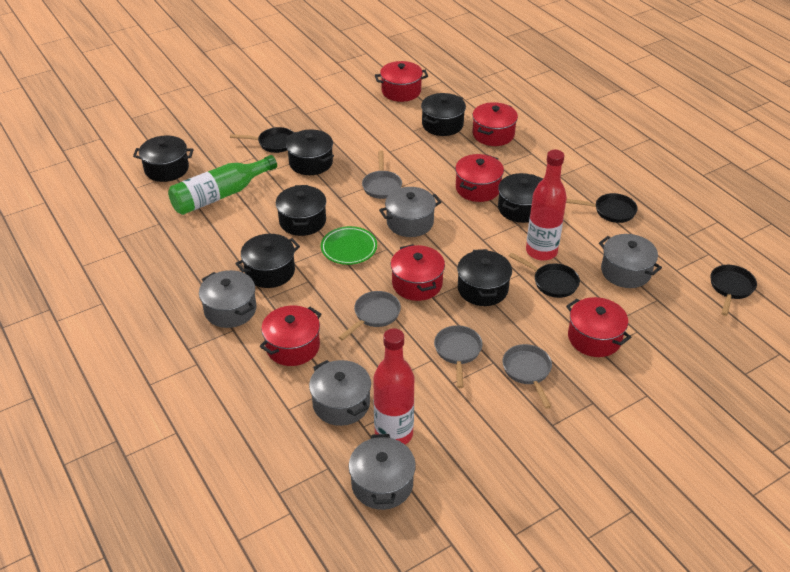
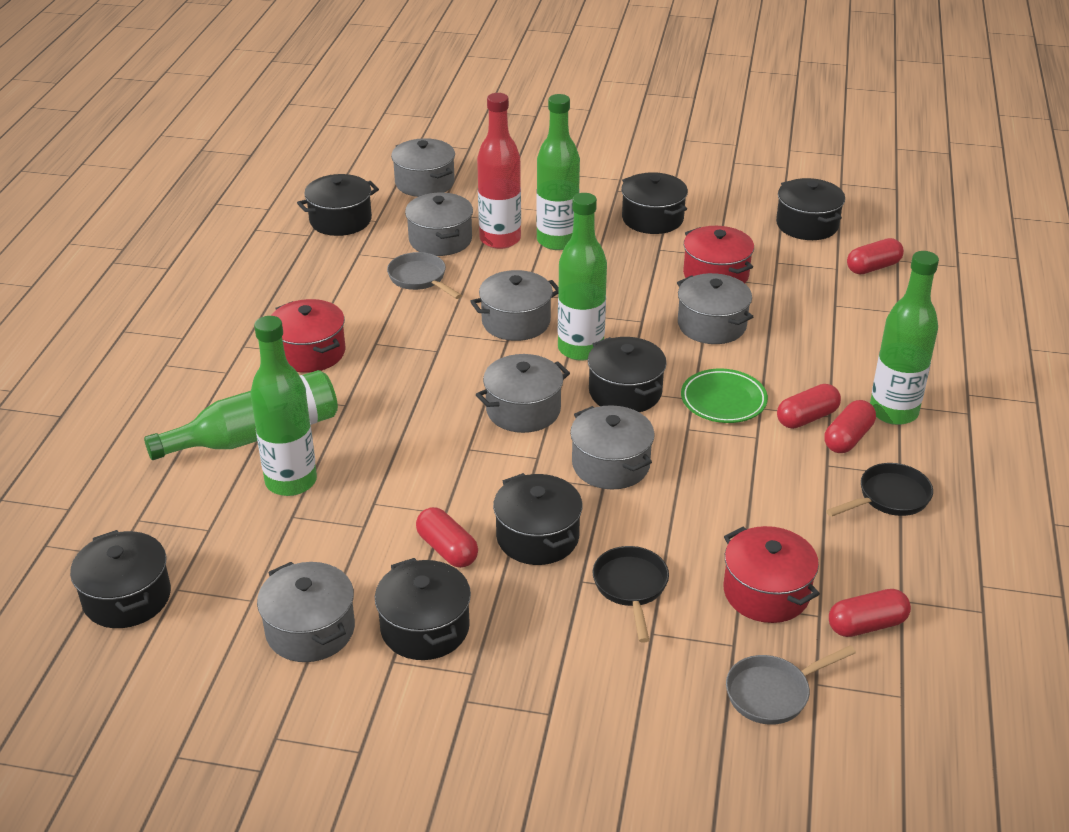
black pan: 4 -> 2
green bottle: 1 -> 5
grey pan: 4 -> 2
grey pot: 5 -> 7
red bottle: 2 -> 1
red capsule: 0 -> 5
red pot: 6 -> 3

